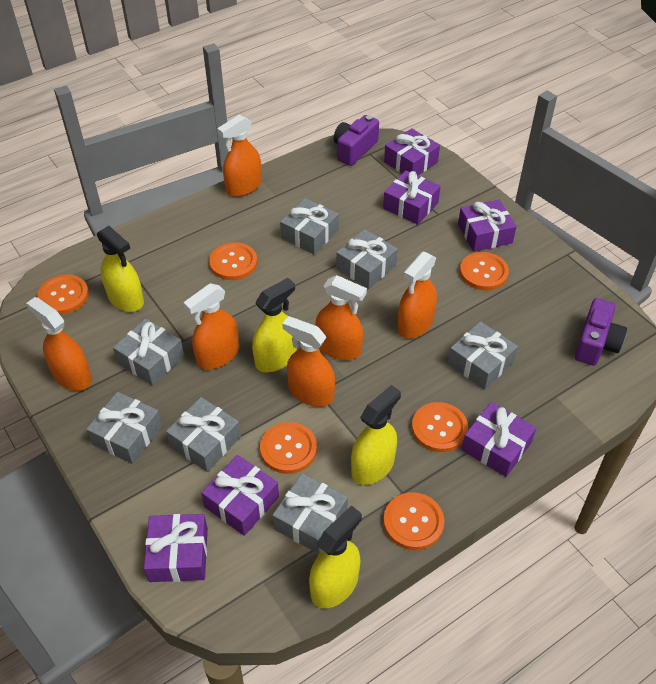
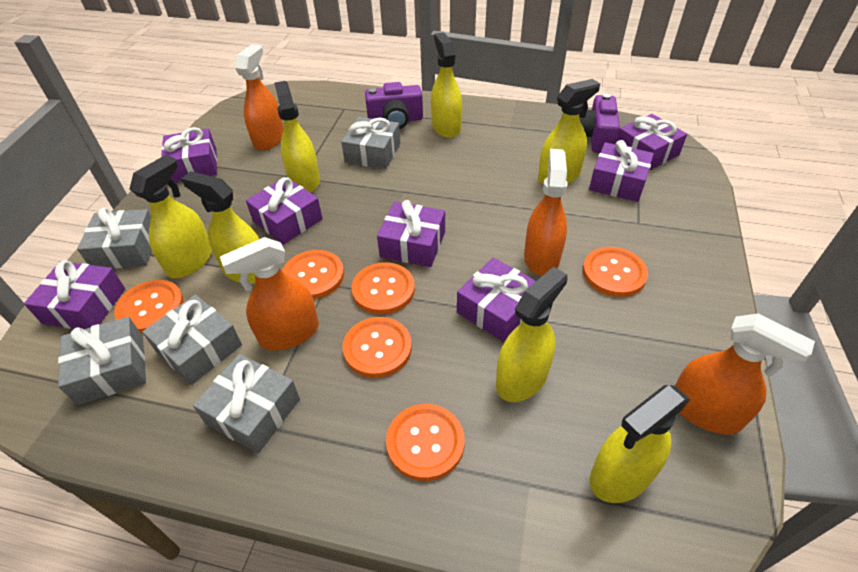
grey gift: 7 -> 5
orange spray bottle: 6 -> 4
purple gift: 6 -> 7
yellow spray bottle: 4 -> 7

